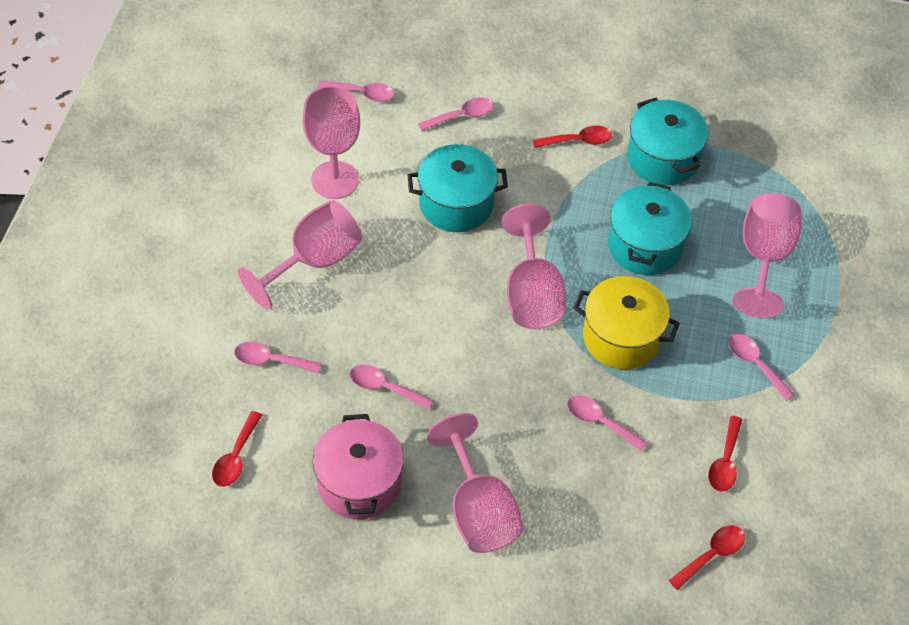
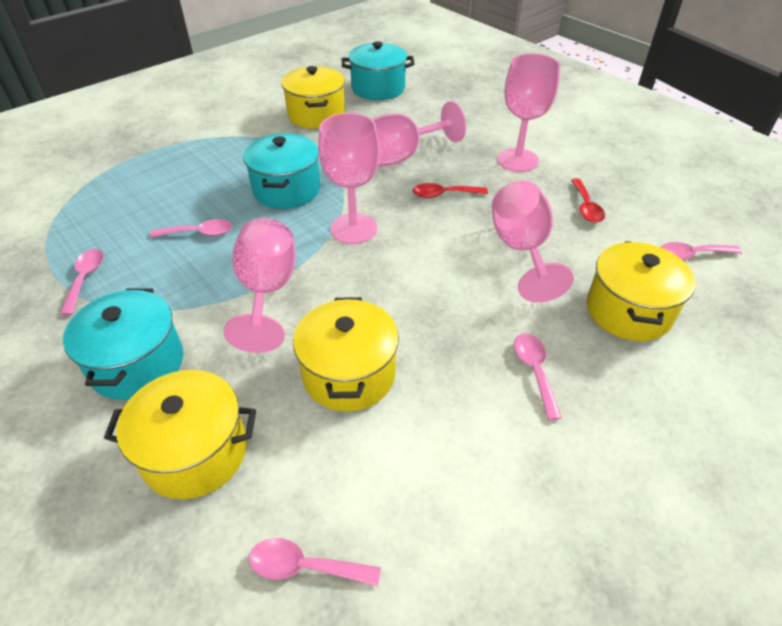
pink pot: 1 -> 0
pink spoon: 6 -> 5
red spoon: 4 -> 2
yellow pot: 1 -> 4

